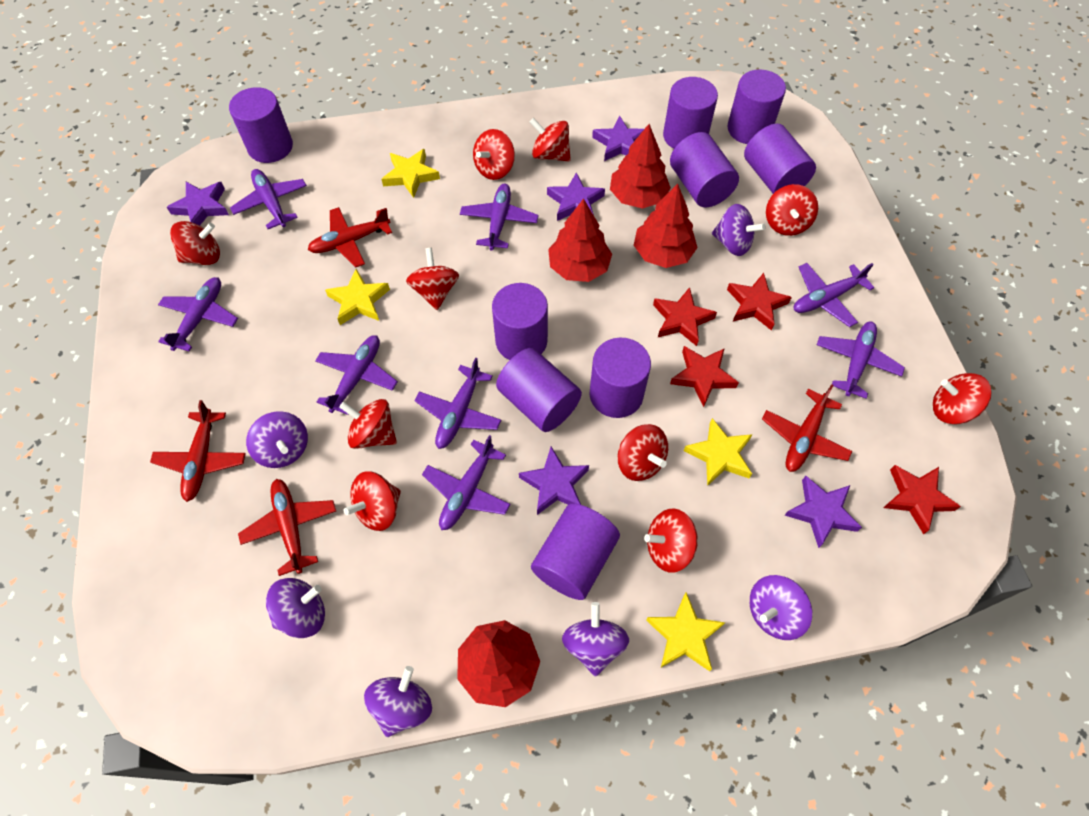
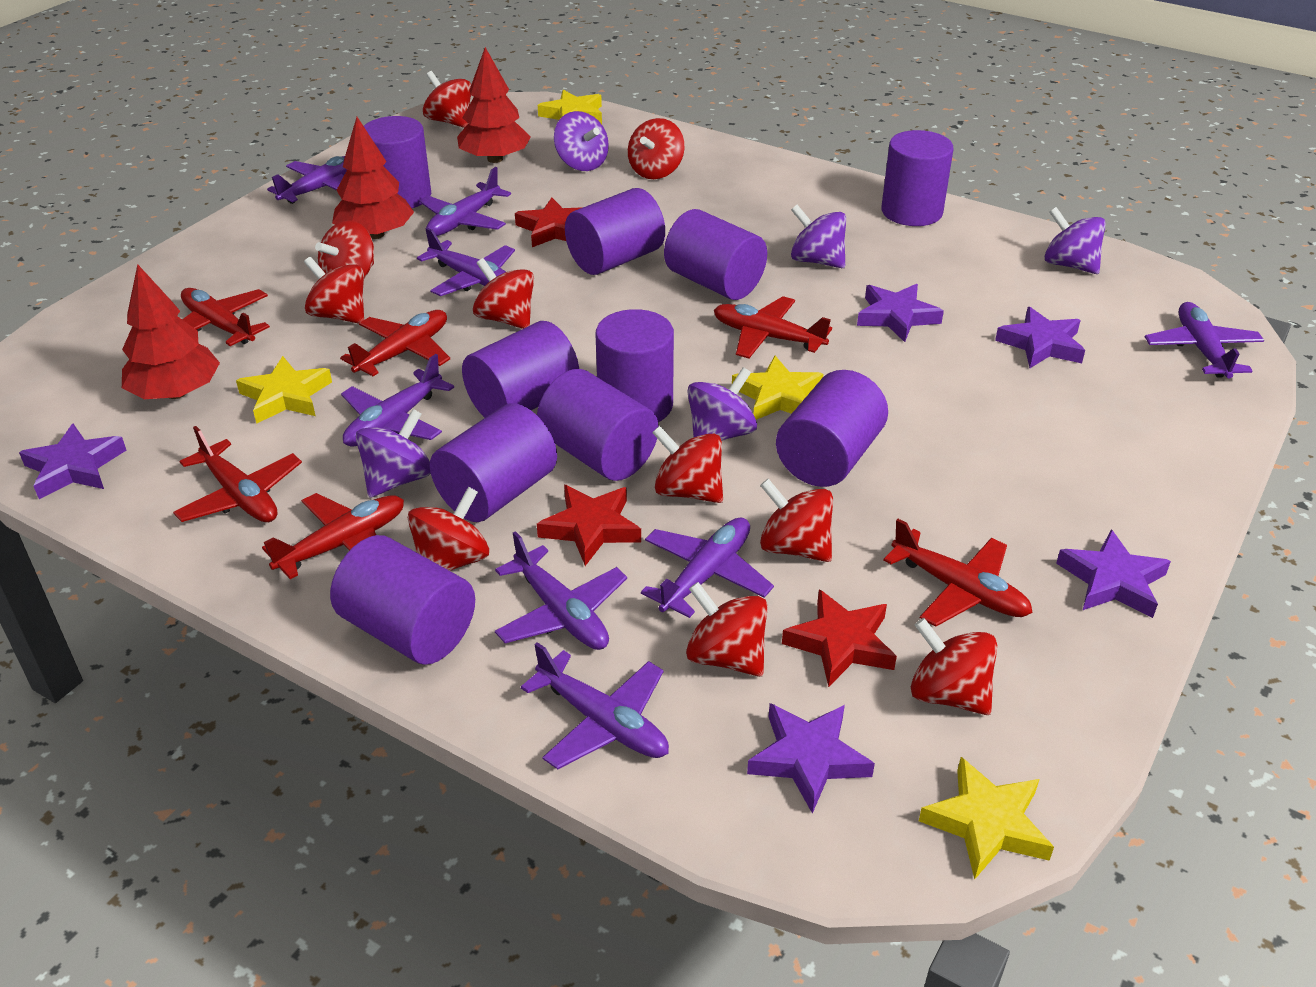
purple cylinder: 9 -> 10
purple spinning top: 6 -> 5
red plane: 4 -> 6
red star: 4 -> 3
red tree: 4 -> 3

